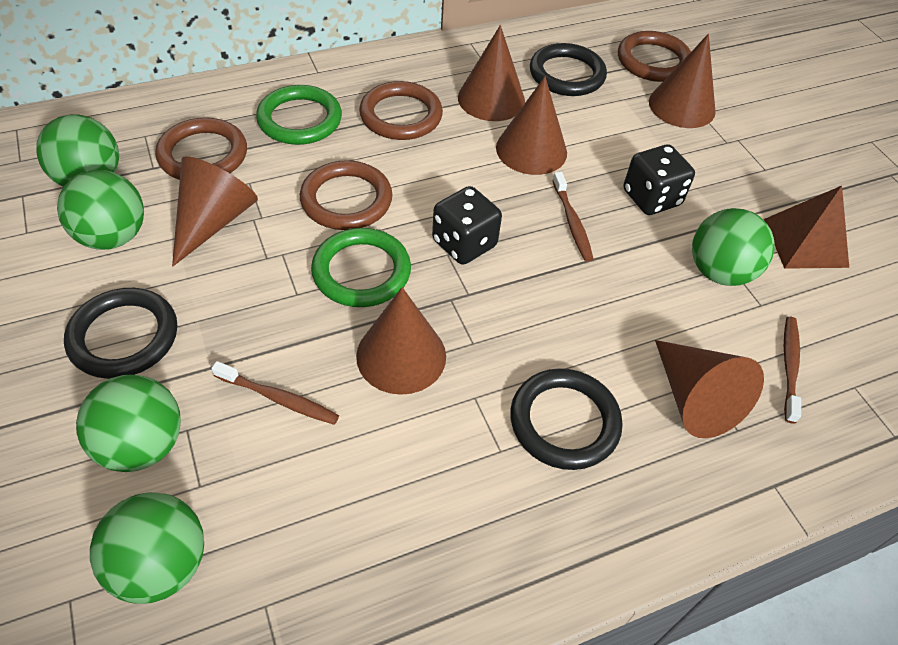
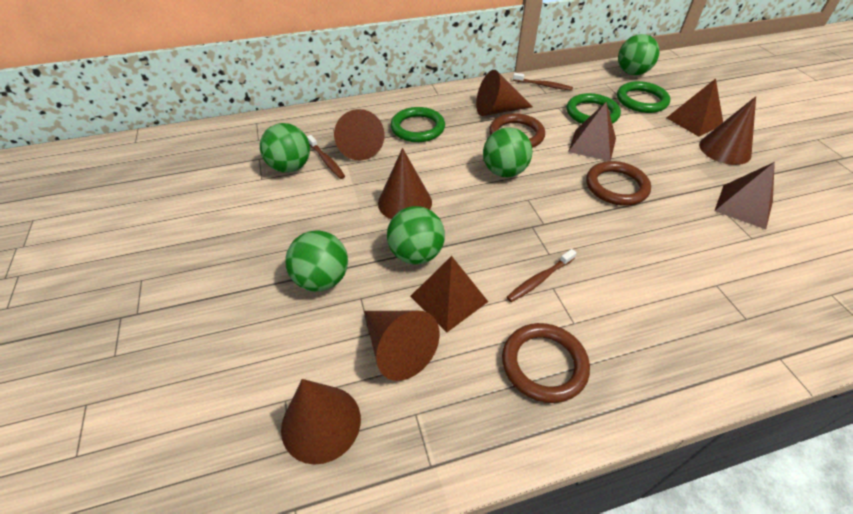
black dice: 2 -> 0
black ring: 3 -> 0
brown pyramid: 1 -> 4
brown ring: 4 -> 3
green ring: 2 -> 3

